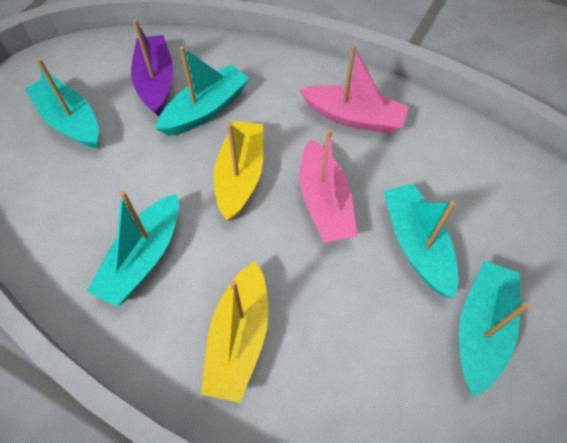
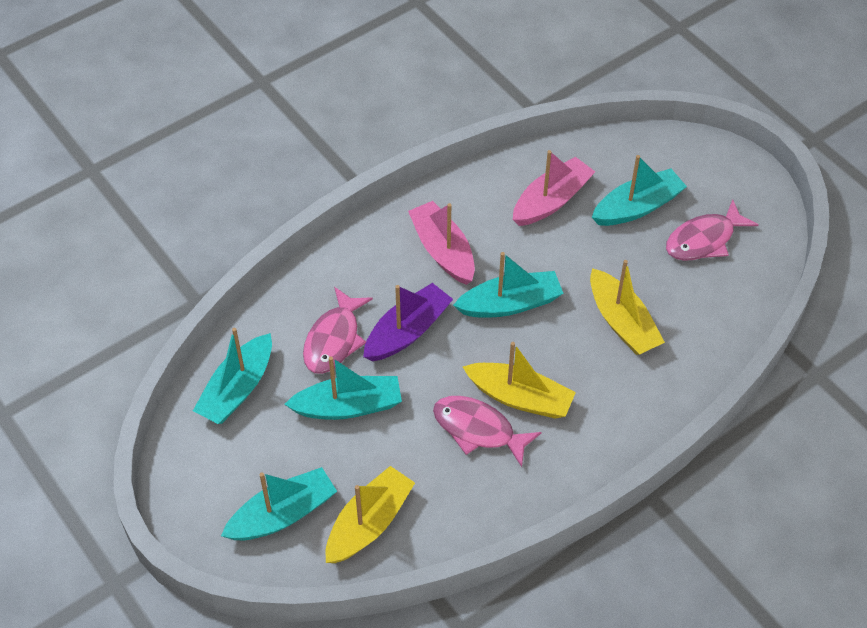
pink fish: 0 -> 3
yellow boat: 2 -> 3

